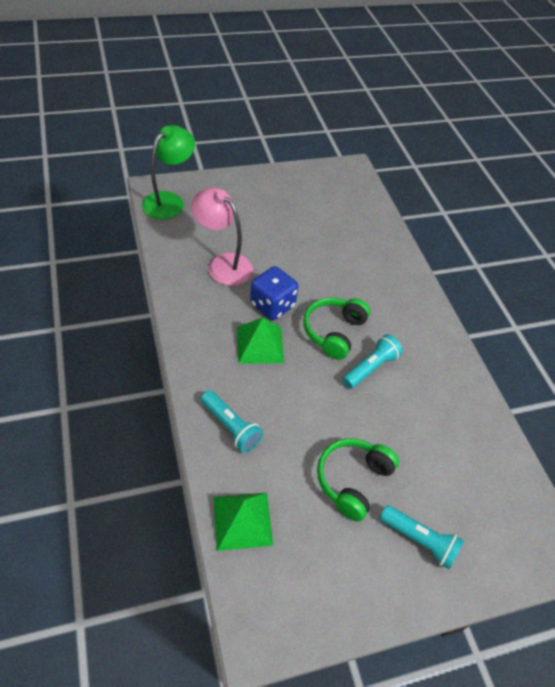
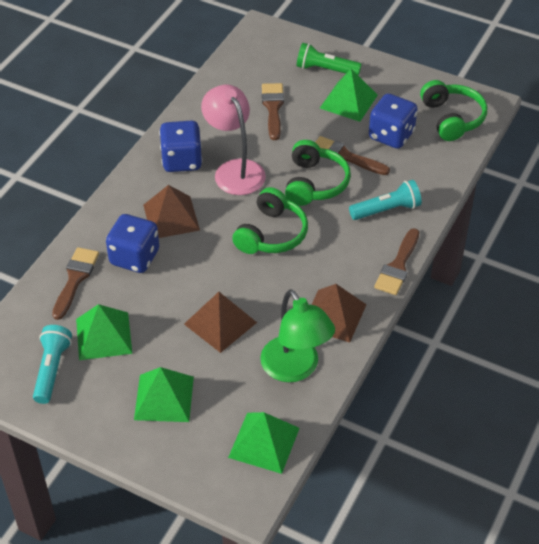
blue dice: 1 -> 3
brown brush: 0 -> 4
brown pyramid: 0 -> 3
green flashlight: 0 -> 1
green headphones: 2 -> 3
green pyramid: 2 -> 4
turquoise flashlight: 3 -> 2

